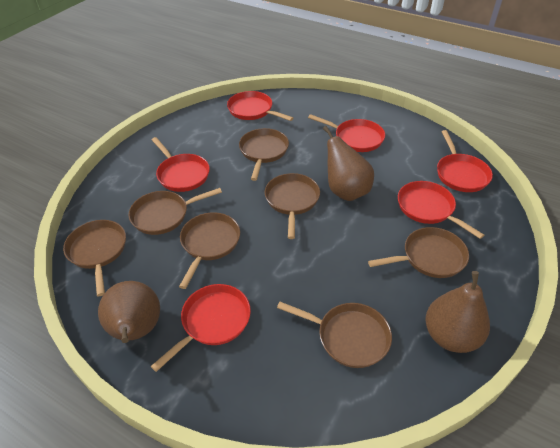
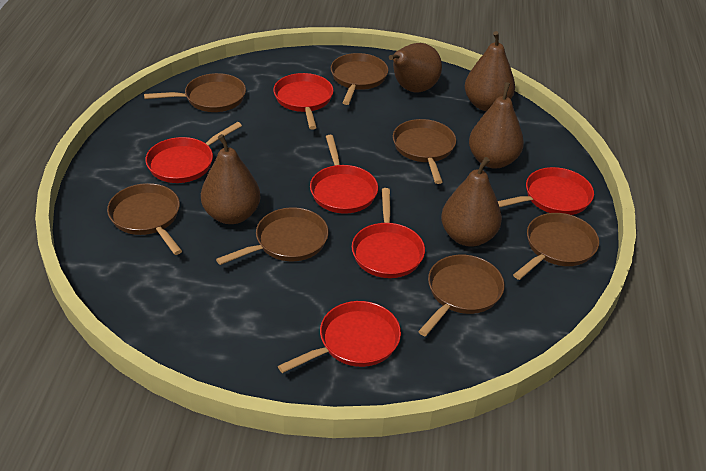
brown pear: 3 -> 5

